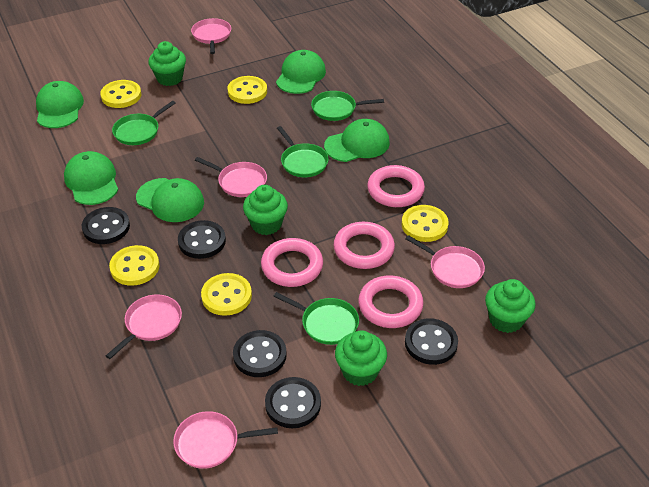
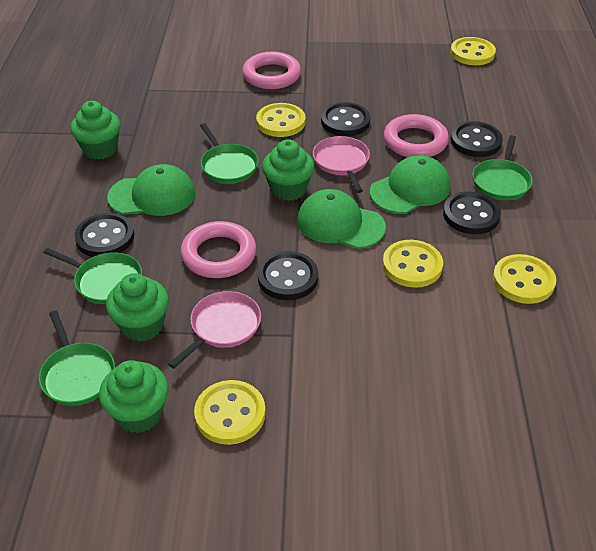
green cap: 5 -> 3
pink pan: 5 -> 2
pink ring: 4 -> 3

